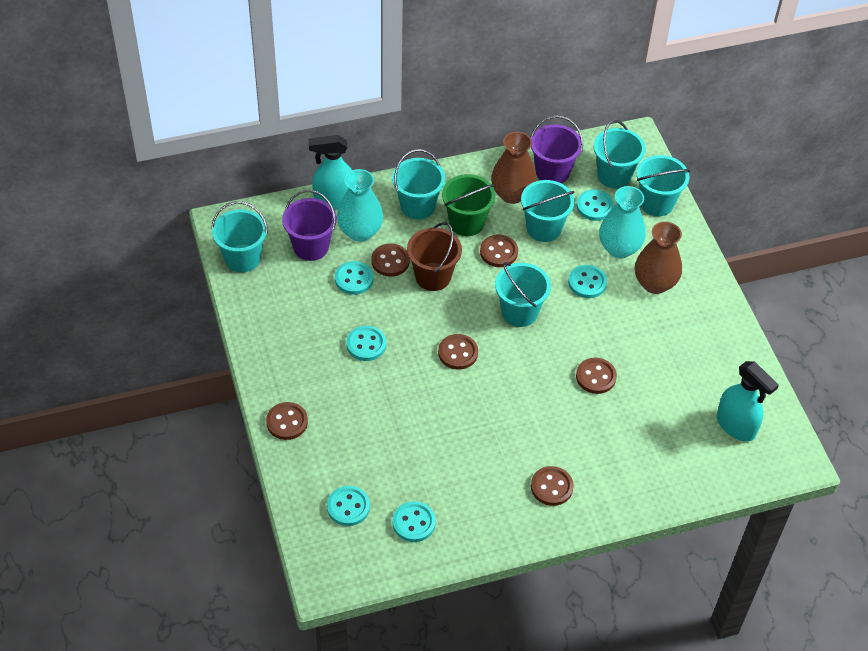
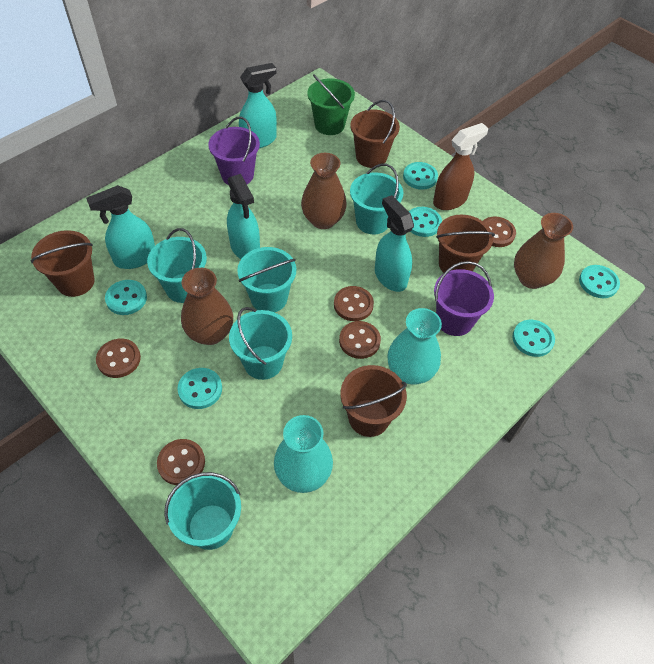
brown bucket: 1 -> 4
brown button: 6 -> 5
brown spray bottle: 0 -> 1
brown vase: 2 -> 3
turquoise bucket: 6 -> 5
turquoise spray bottle: 2 -> 4

